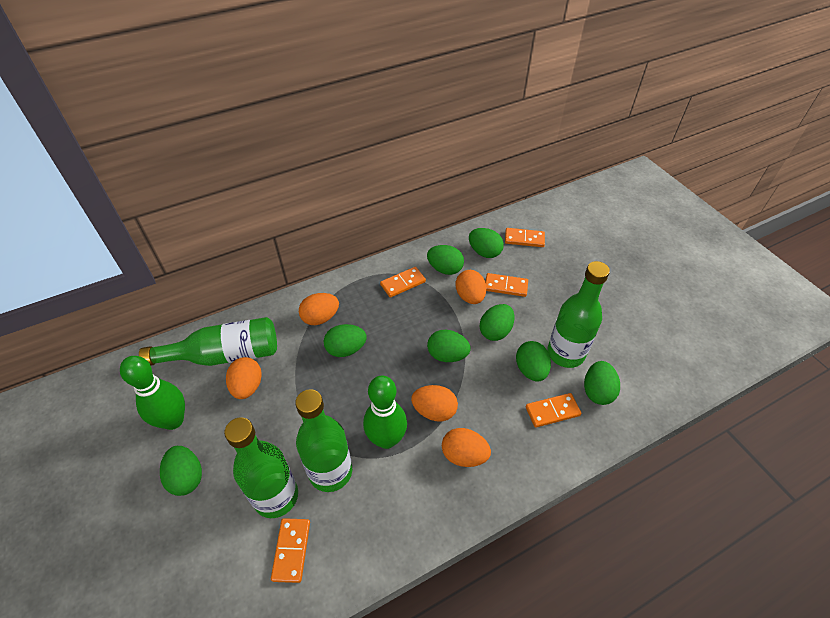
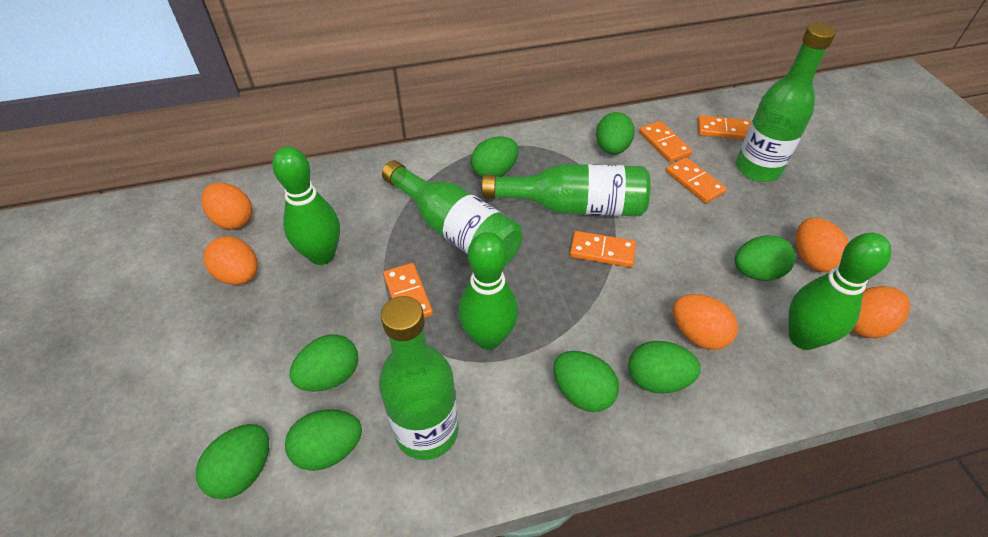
green bowling pin: 2 -> 3

